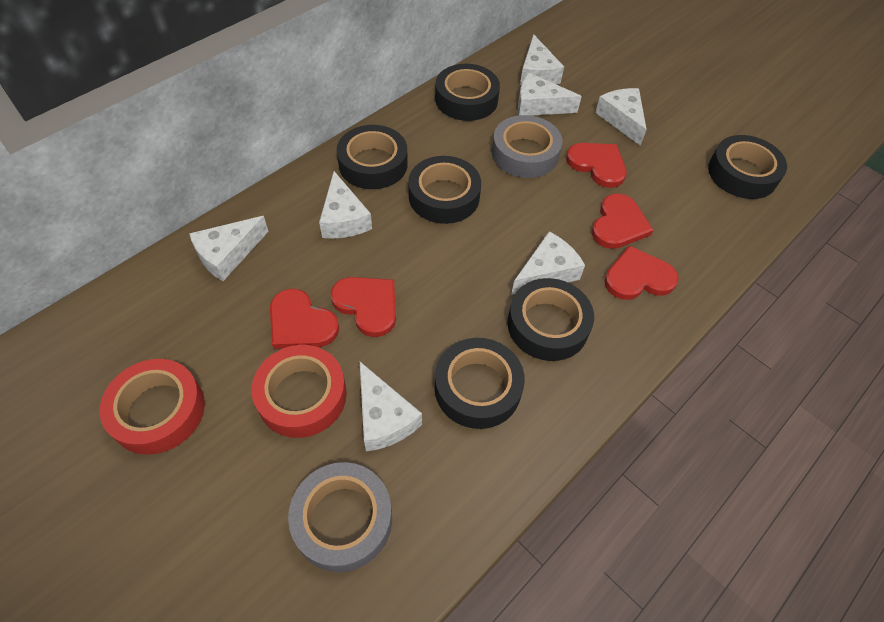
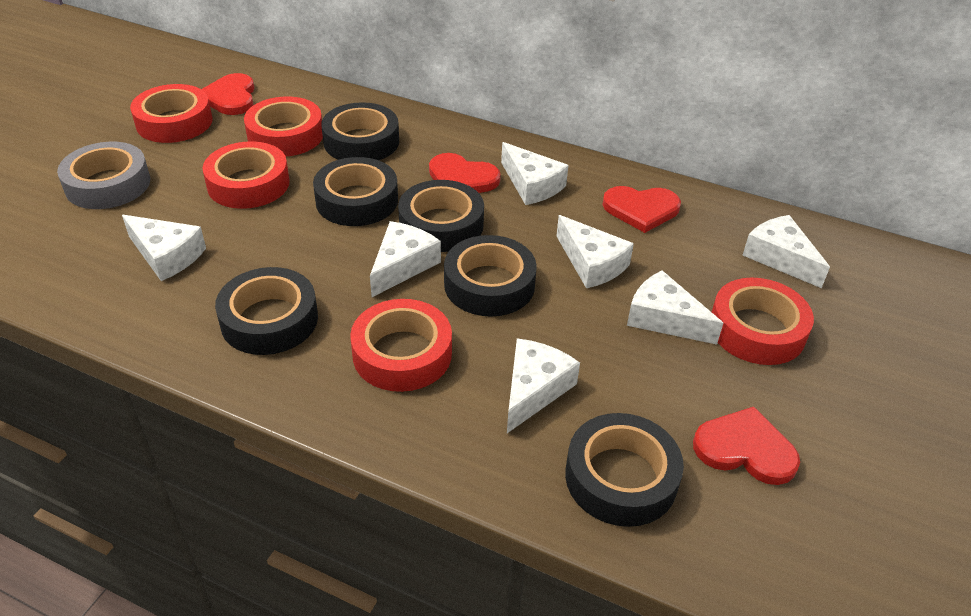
grey tape: 2 -> 1
red heart: 5 -> 4
red tape: 2 -> 5

